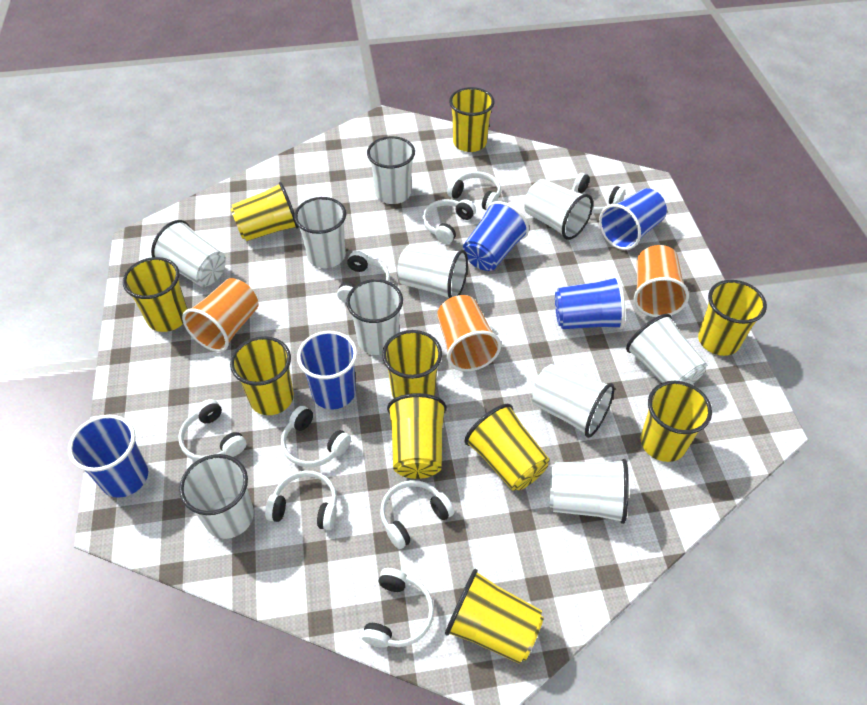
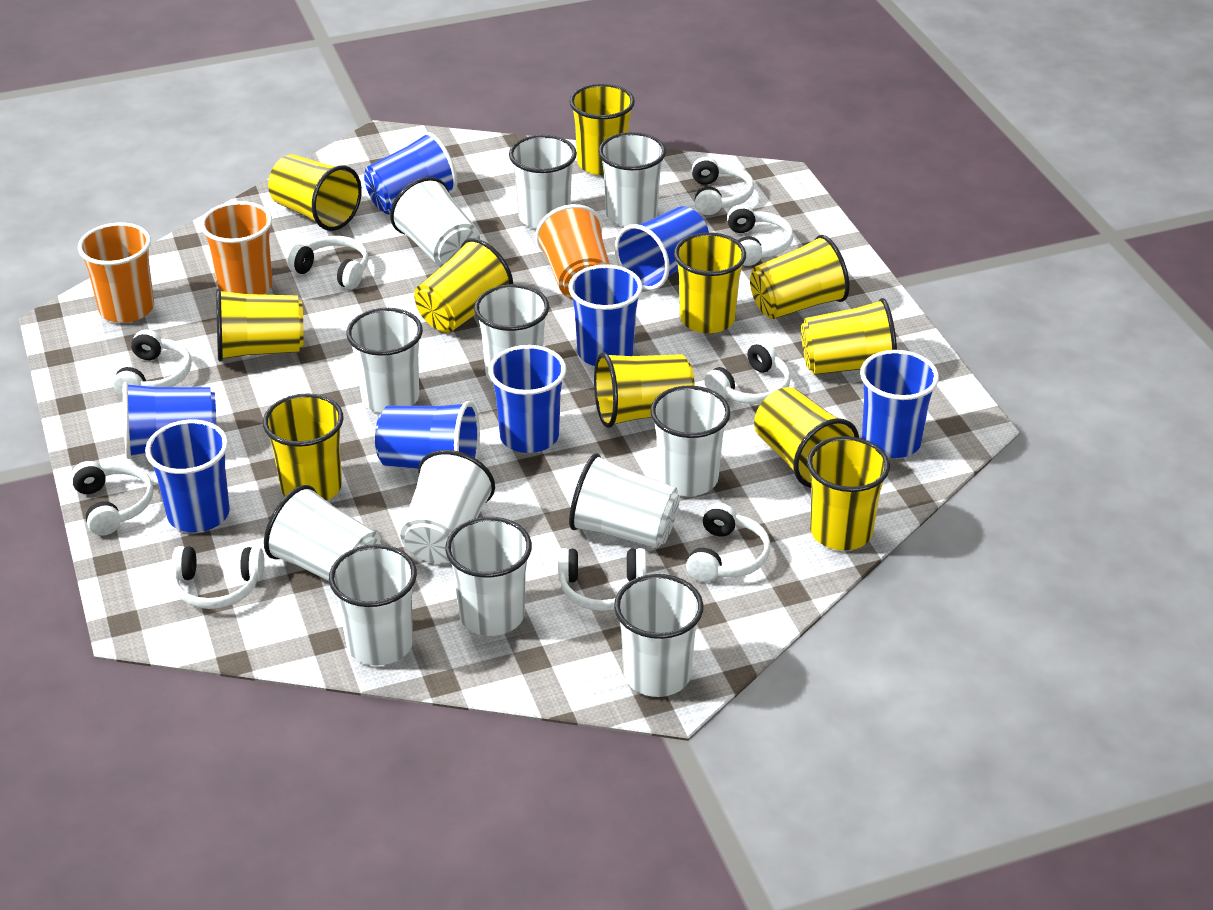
blue cup: 5 -> 8
white cup: 10 -> 12
yellow cup: 10 -> 11

